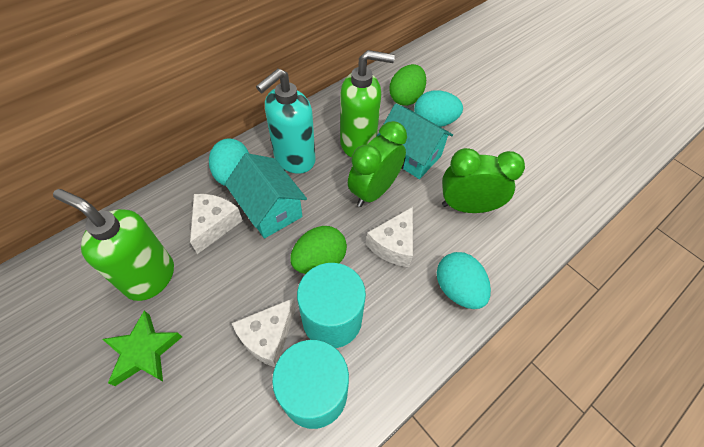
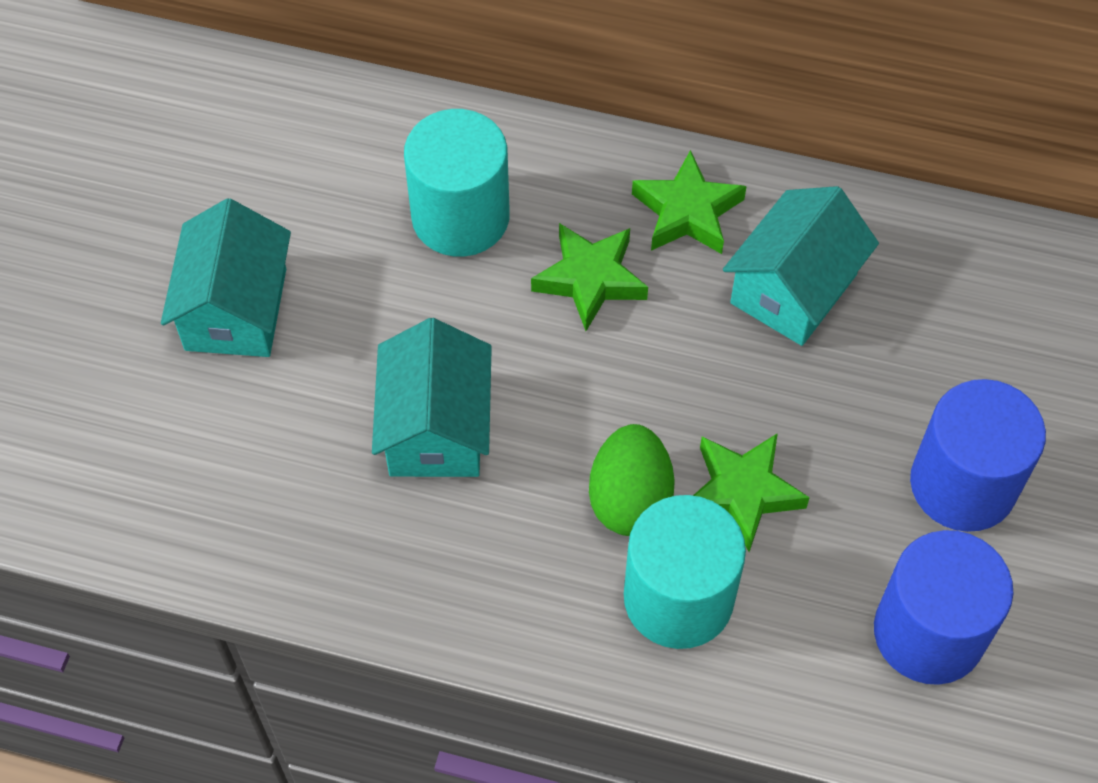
blue cylinder: 0 -> 2
green clock: 2 -> 0
green egg: 2 -> 1
green soap dispenser: 2 -> 0
green star: 1 -> 3
turquoise egg: 3 -> 0
turquoise house: 2 -> 3
turquoise soap dispenser: 1 -> 0
white cheese: 3 -> 0

